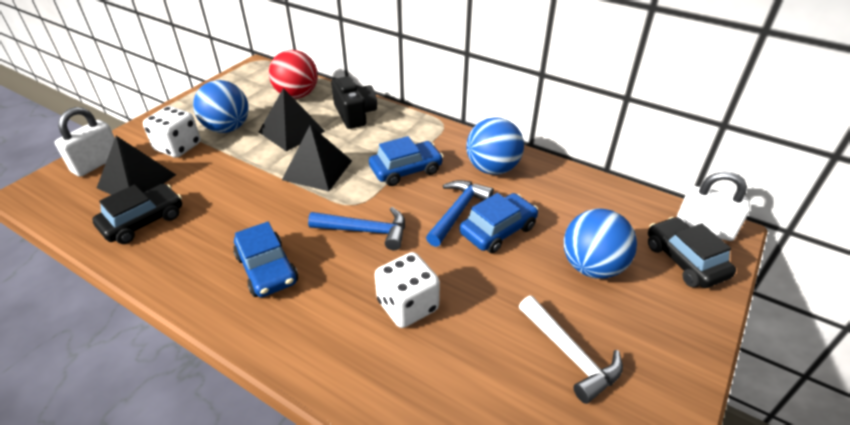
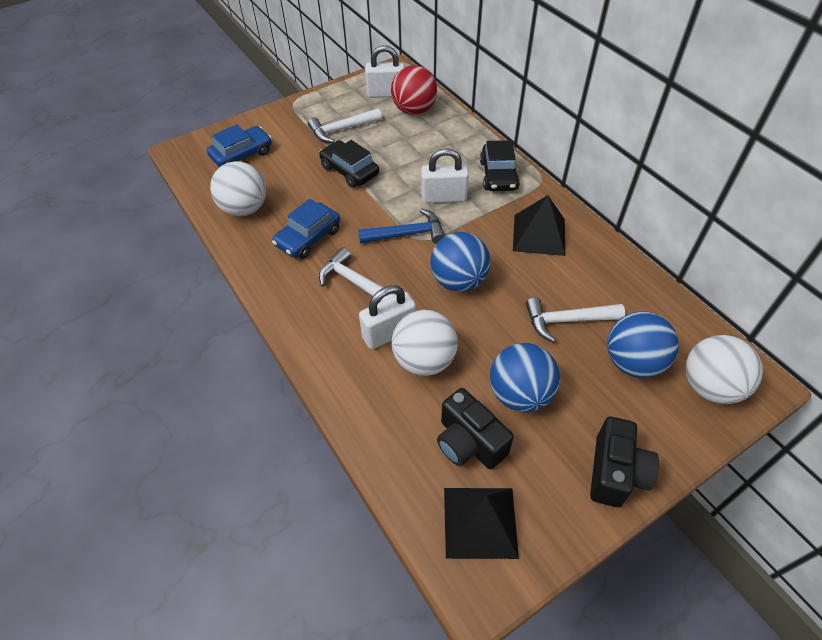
black camera: 1 -> 2
black pyramid: 3 -> 2
blue car: 3 -> 2
blue hammer: 2 -> 1
white ball: 0 -> 3
white dice: 2 -> 0
white hammer: 1 -> 3
white padlock: 2 -> 3

